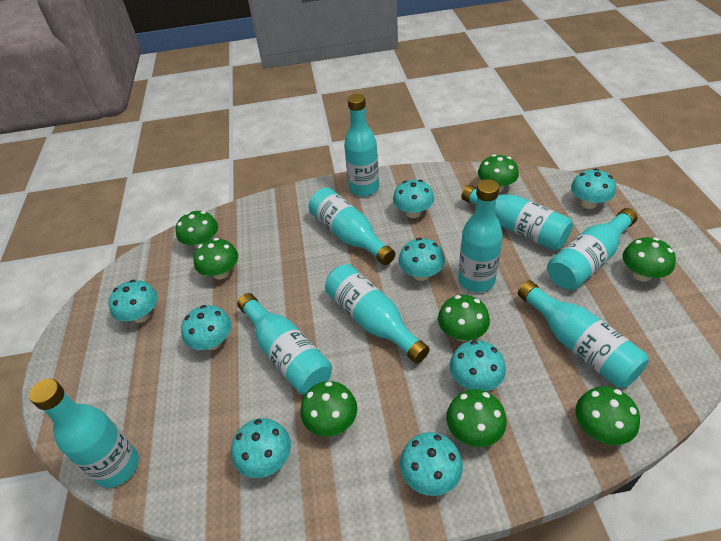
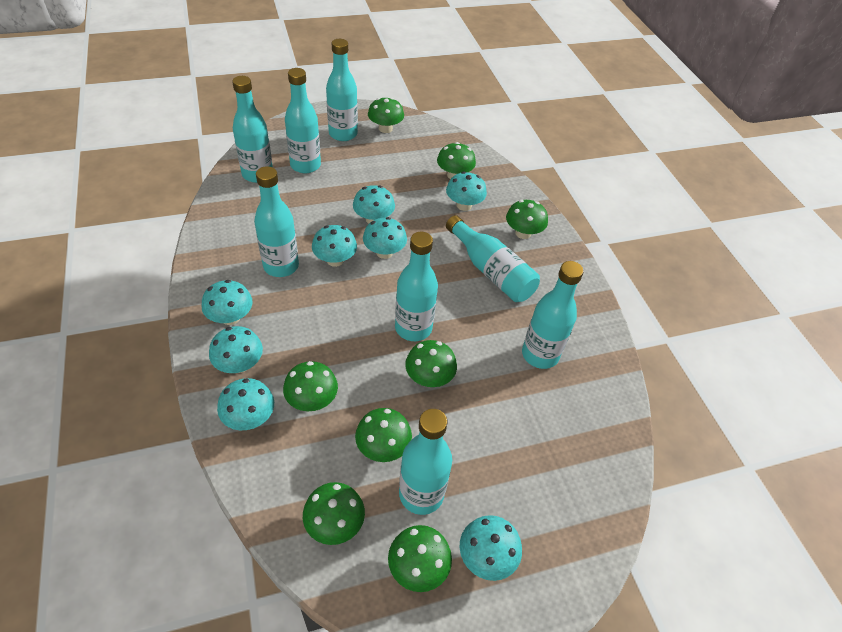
turquoise bottle: 9 -> 8

